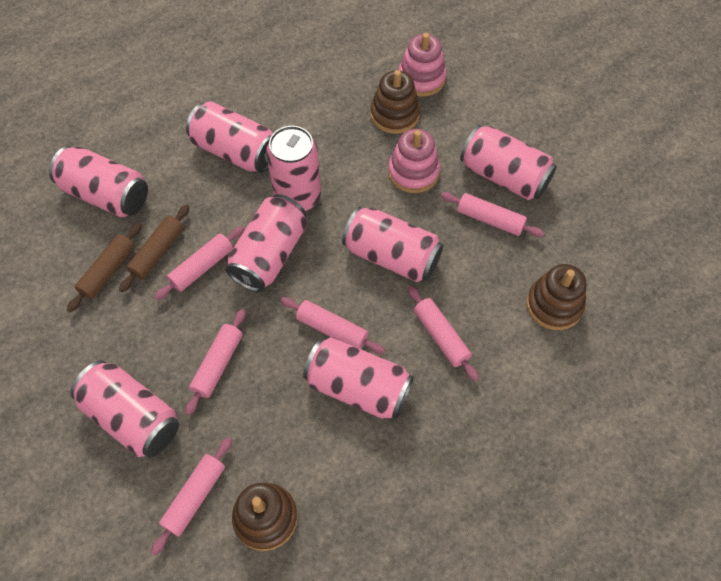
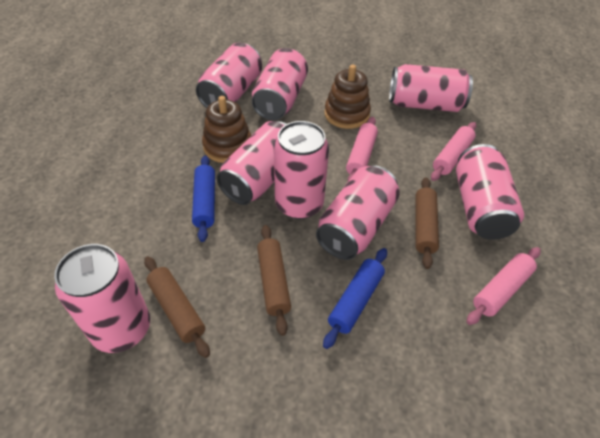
blue rolling pin: 0 -> 2
brown rolling pin: 2 -> 3
brown stacking toy: 3 -> 2
pink rolling pin: 6 -> 3
pink stacking toy: 2 -> 0

